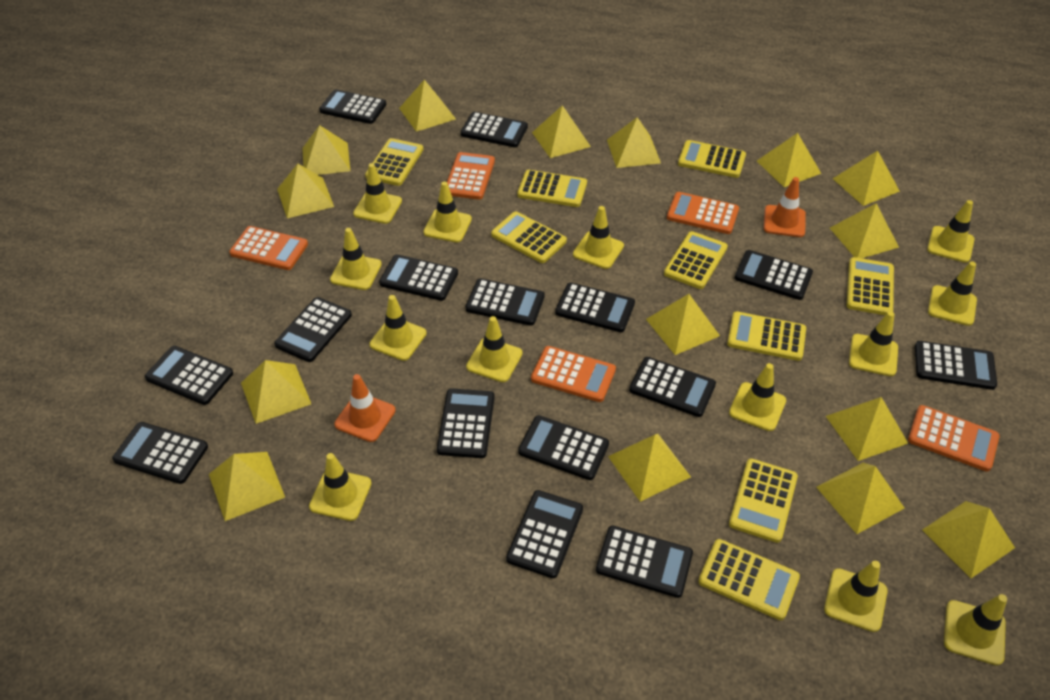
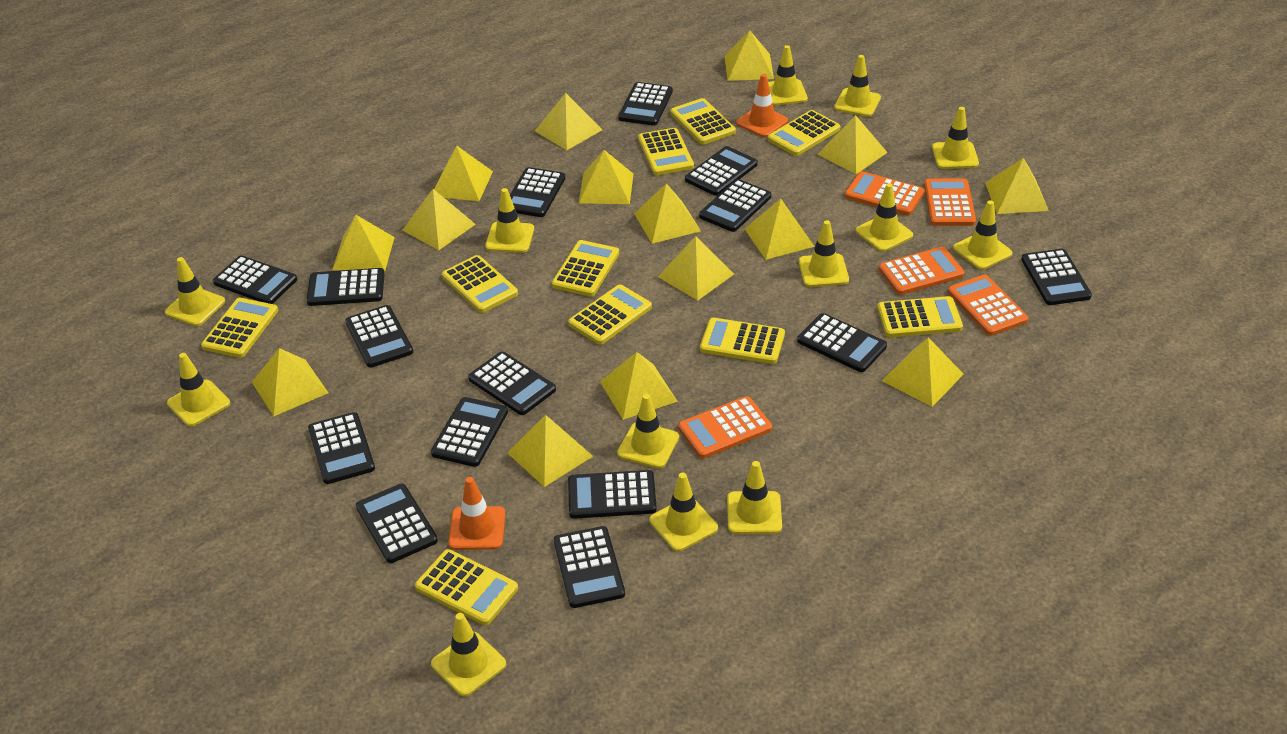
yellow calculator: 9 -> 10

